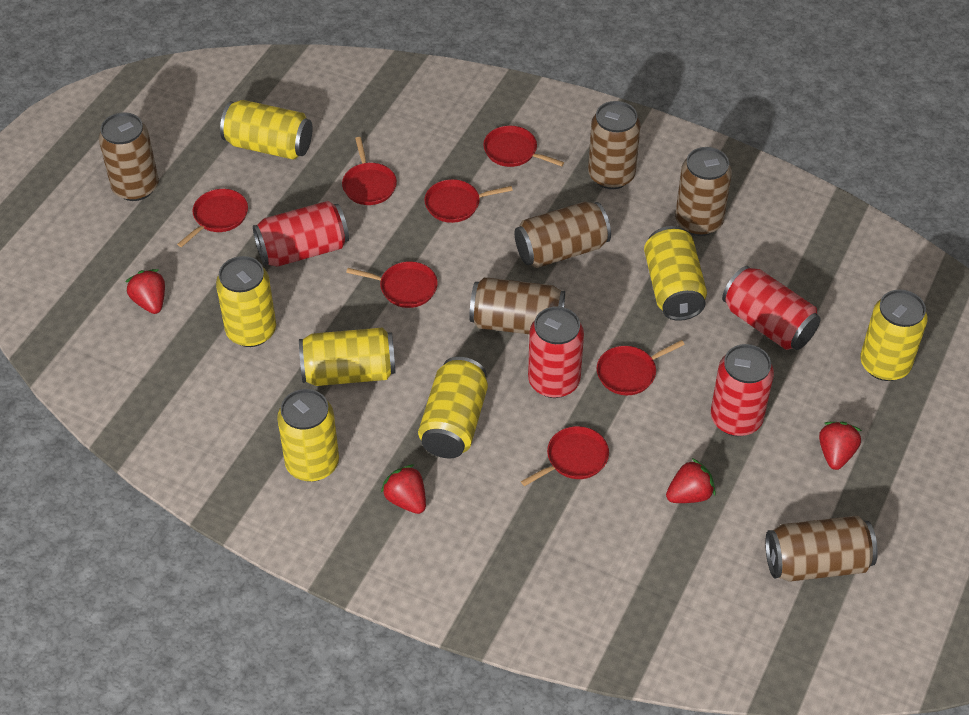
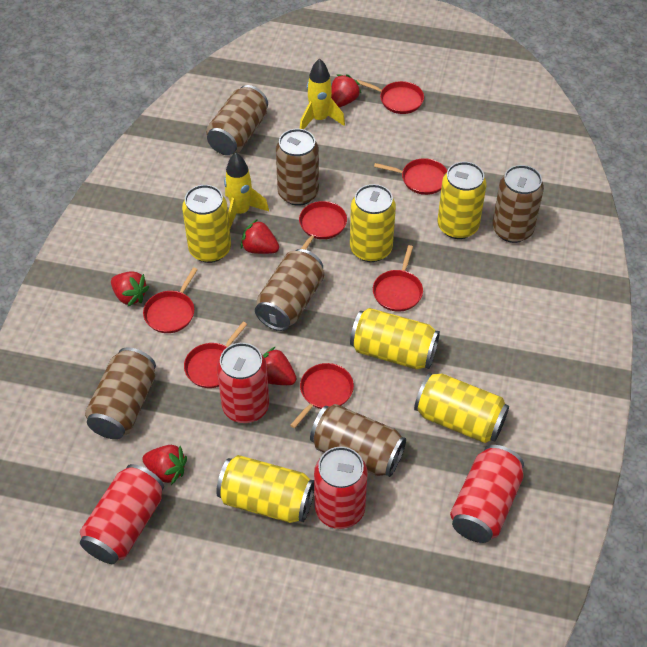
red strawberry: 4 -> 5
yellow can: 7 -> 6
yellow rocket: 0 -> 2

